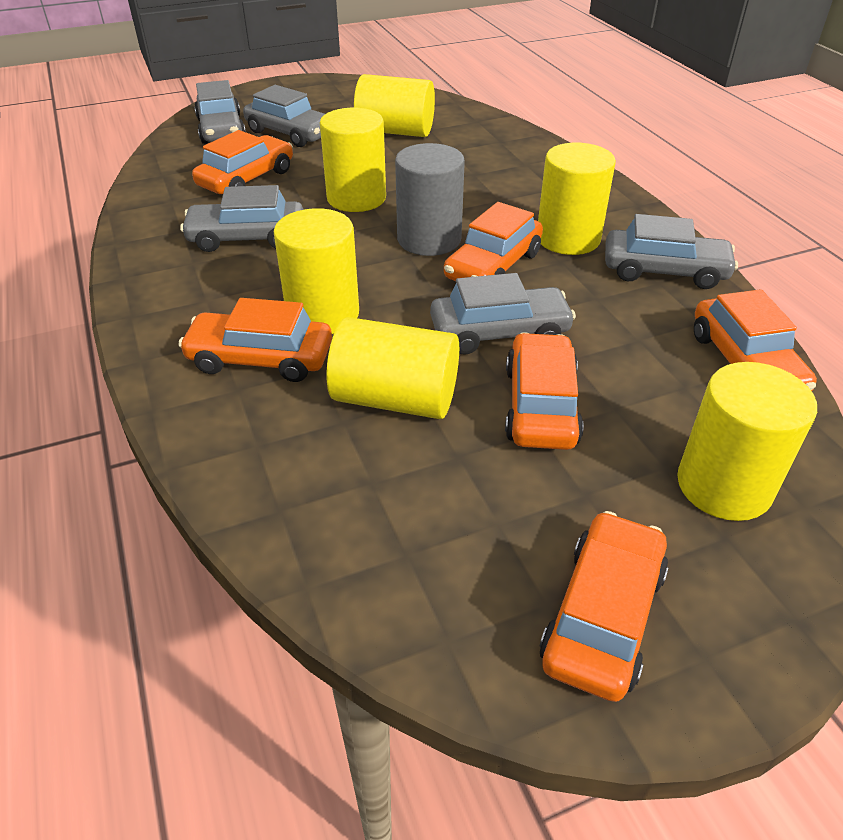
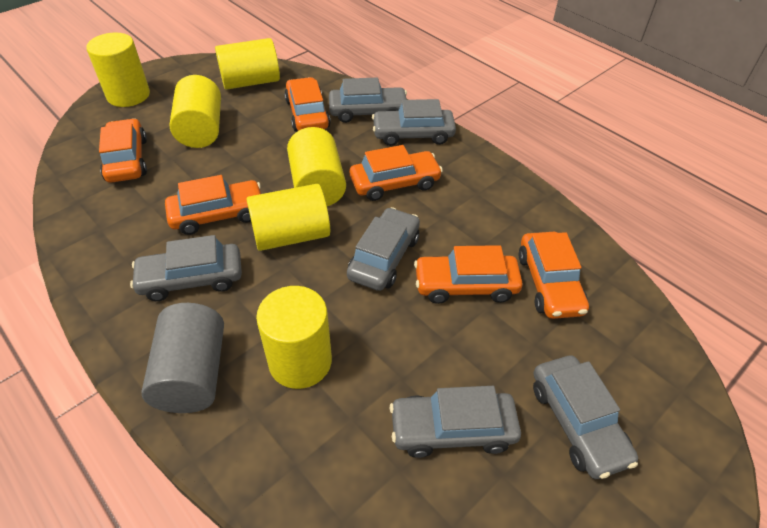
grey car: 5 -> 6

